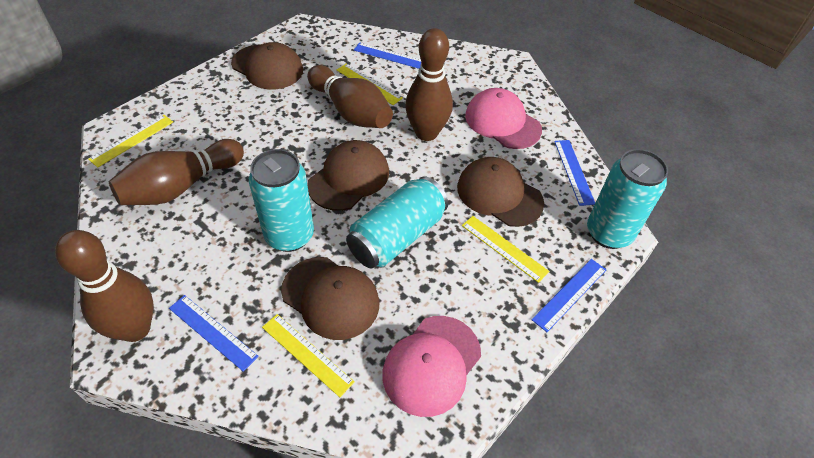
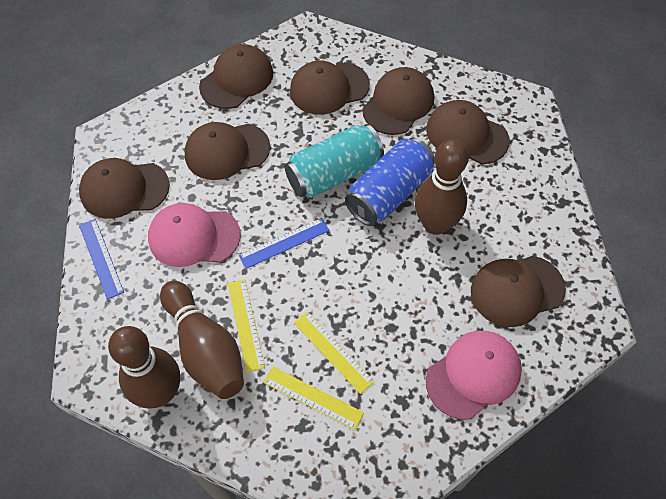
blue can: 0 -> 1
blue ruler: 4 -> 2
brown bowling pin: 4 -> 3
brown cap: 4 -> 7
turquoise can: 3 -> 1
yellow ruler: 4 -> 3

